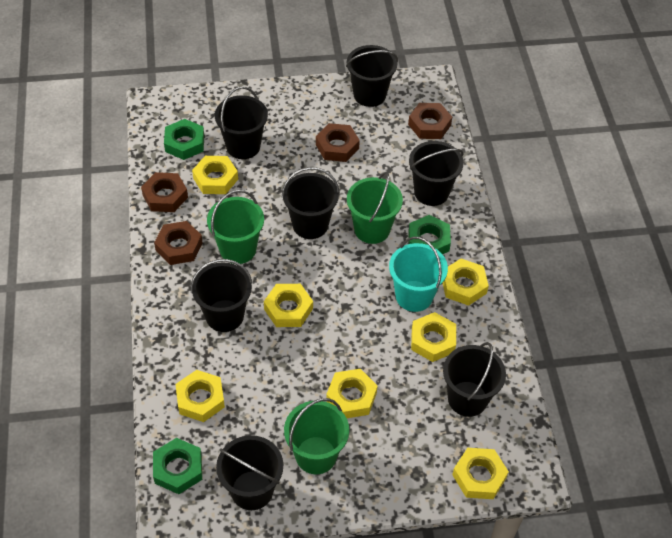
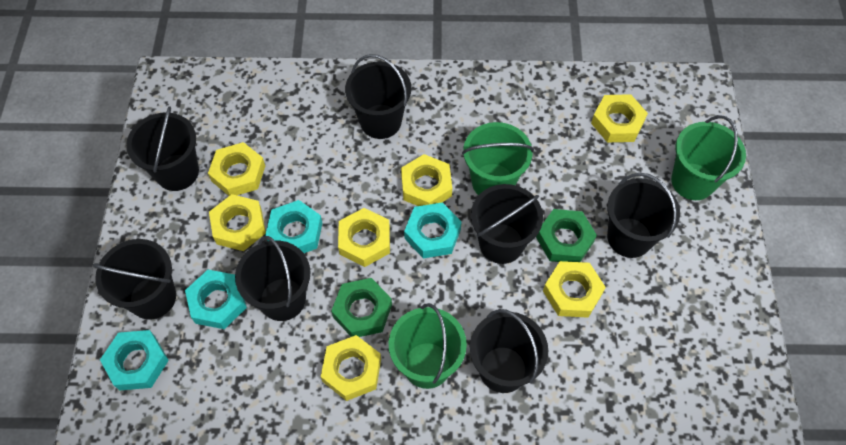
brown nut: 4 -> 0
green nut: 3 -> 2
turquoise bucket: 1 -> 0
turquoise nut: 0 -> 4

